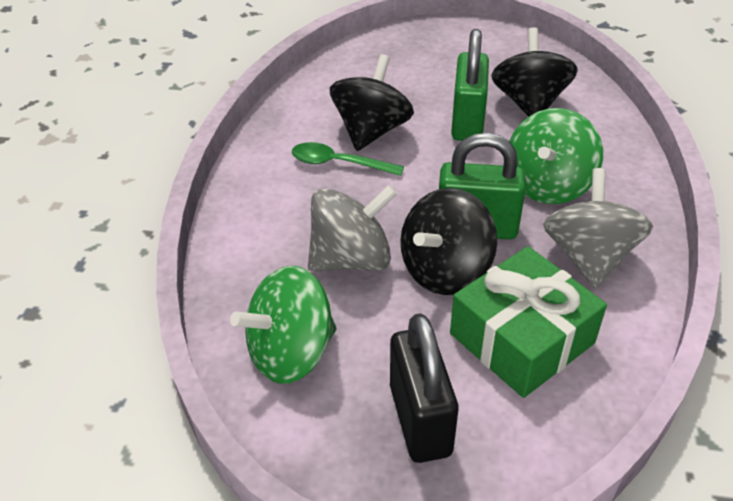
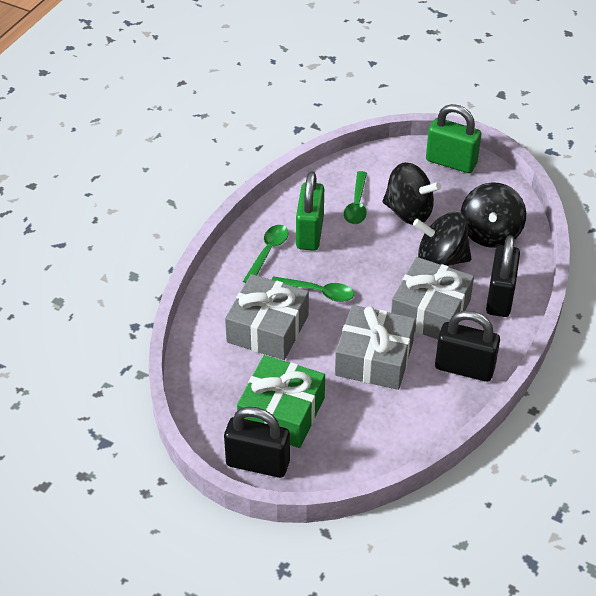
black padlock: 1 -> 3
green spinning top: 2 -> 0
green spoon: 1 -> 3
grey gift: 0 -> 3
grey spinning top: 2 -> 0

